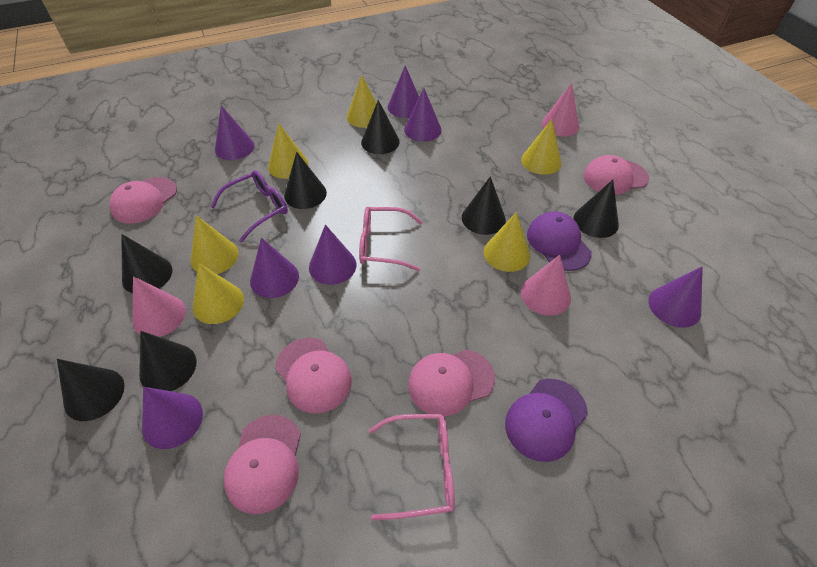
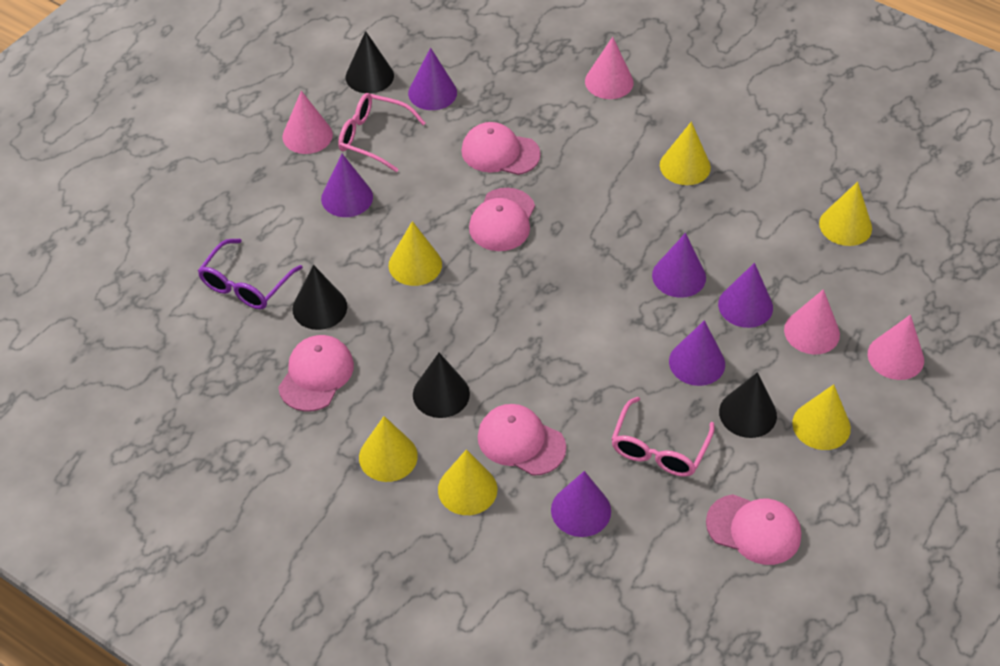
black cone: 7 -> 4
pink cone: 3 -> 4
purple cap: 2 -> 0
purple cone: 7 -> 6

